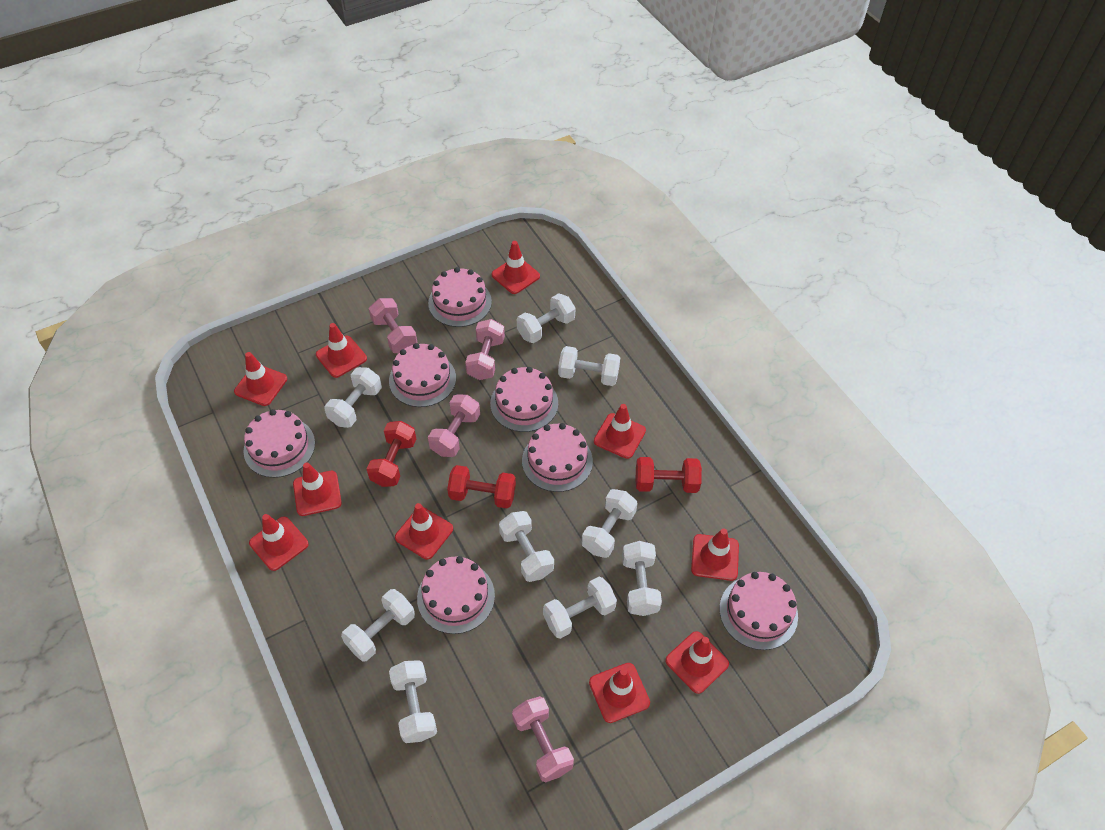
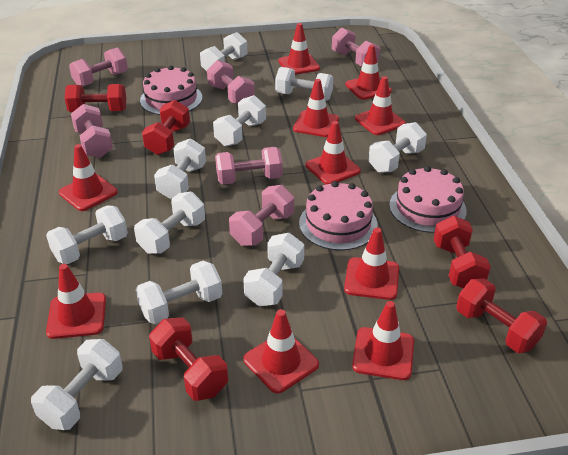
pink cake: 7 -> 3
pink dumbbell: 4 -> 6
red dumbbell: 3 -> 5
white dumbbell: 9 -> 10

